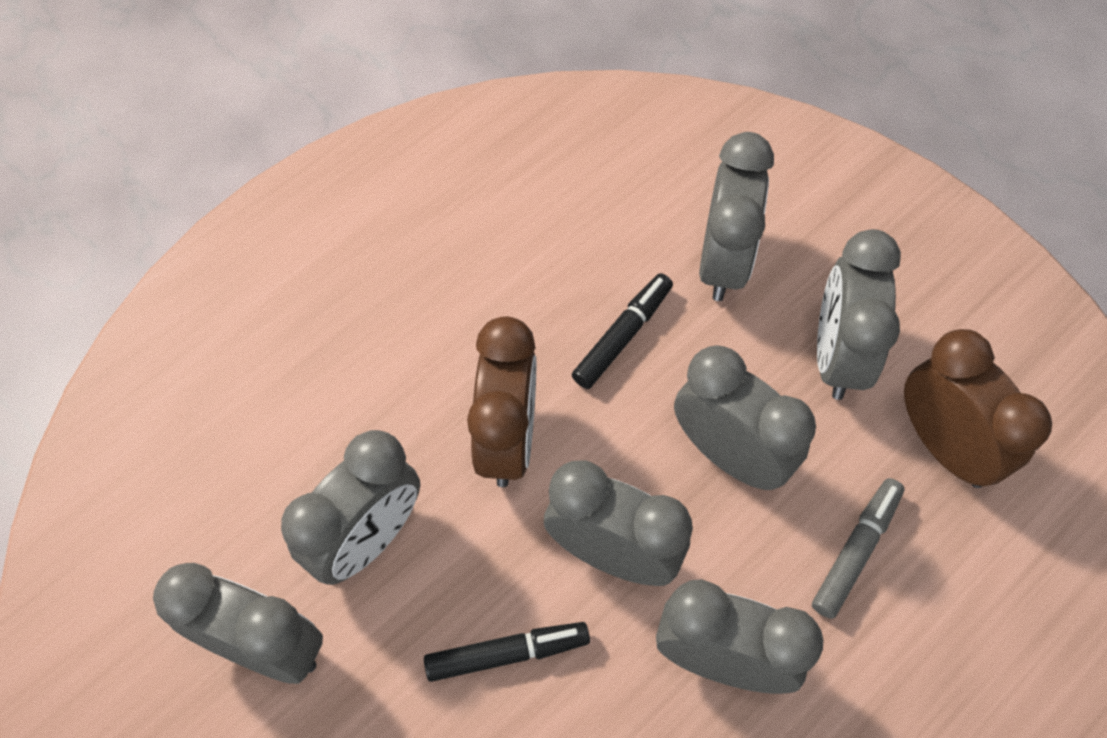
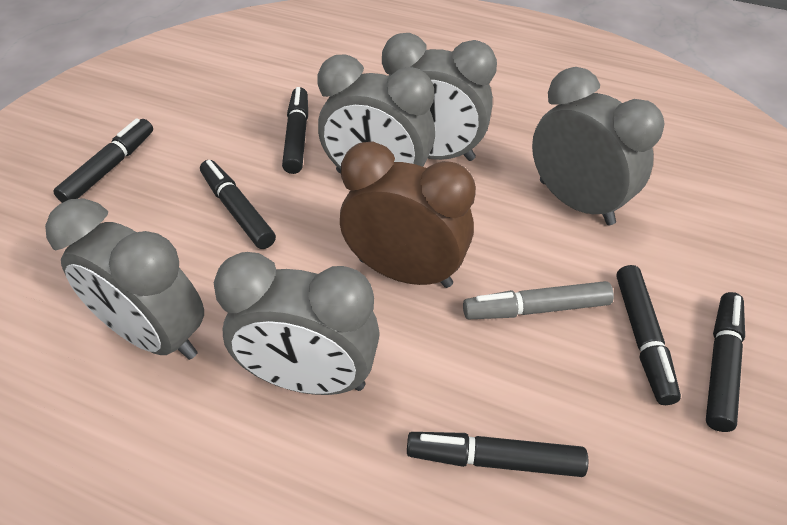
black marker: 2 -> 6
brown clock: 2 -> 1
grey clock: 7 -> 5

